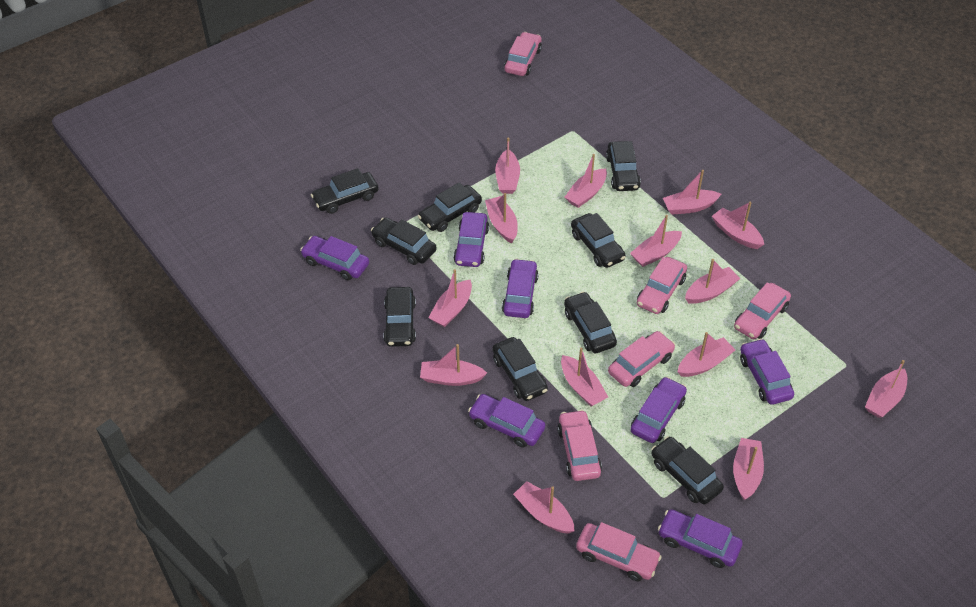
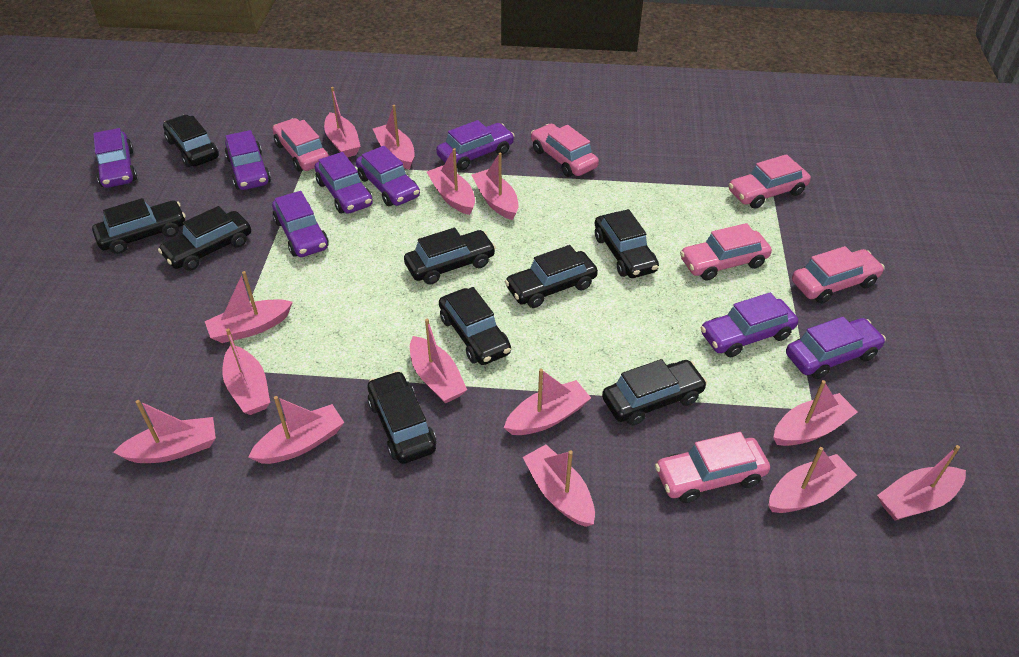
purple car: 7 -> 8

